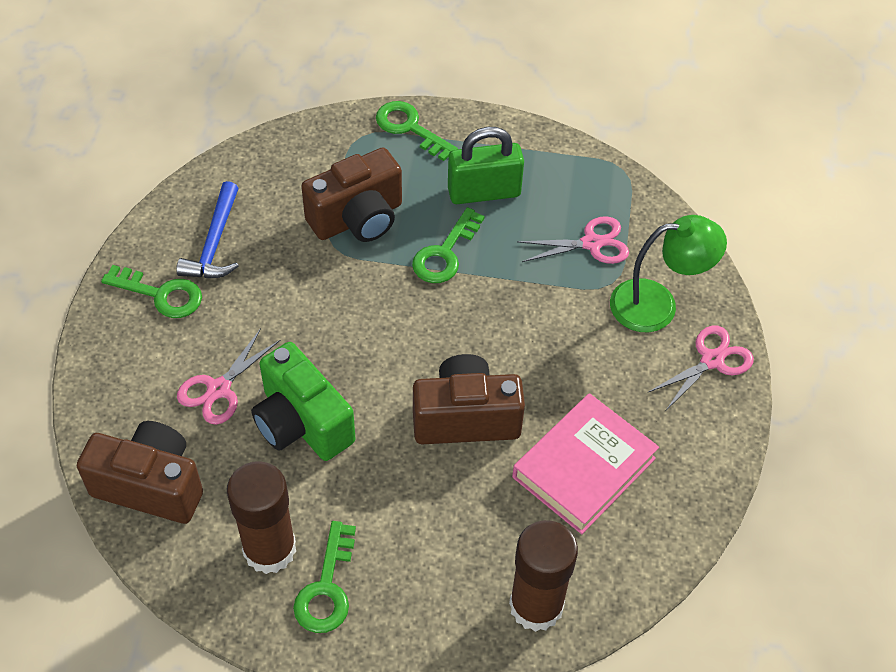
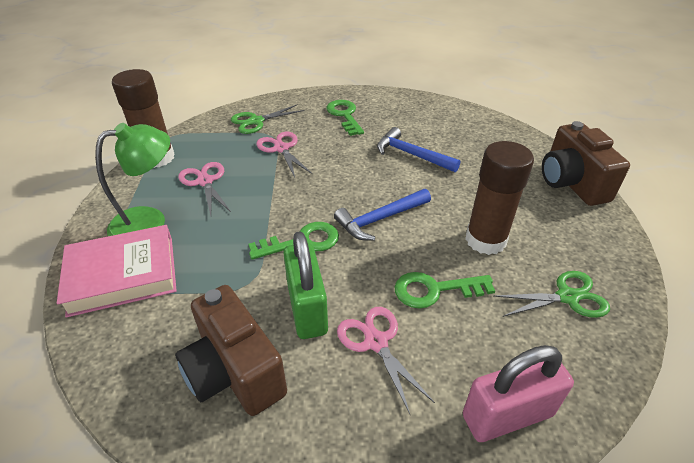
blue hammer: 1 -> 2
brown camera: 3 -> 2
green camera: 1 -> 0
green key: 4 -> 3
green scissors: 0 -> 2
pink padlock: 0 -> 1

